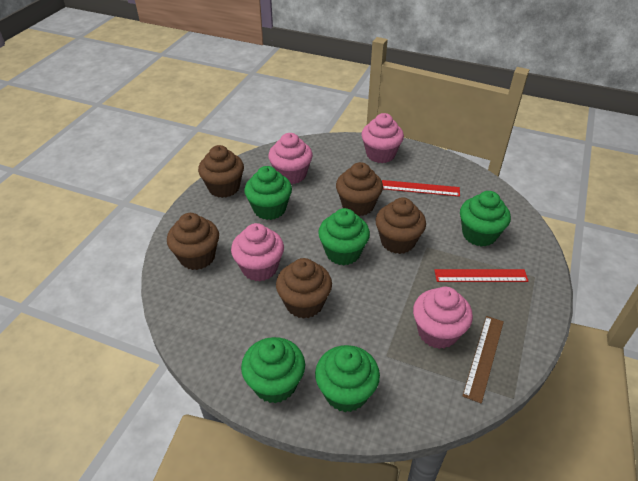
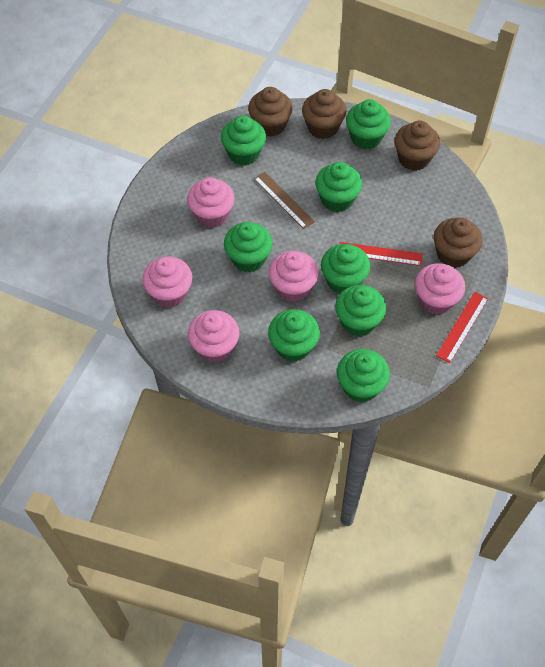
brown cupcake: 5 -> 4
green cupcake: 5 -> 8
pink cupcake: 4 -> 5

